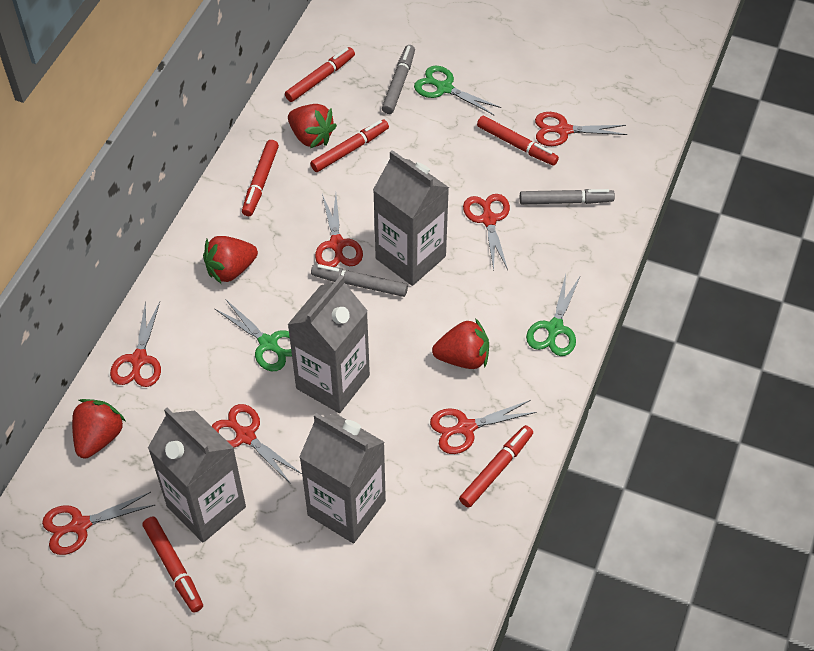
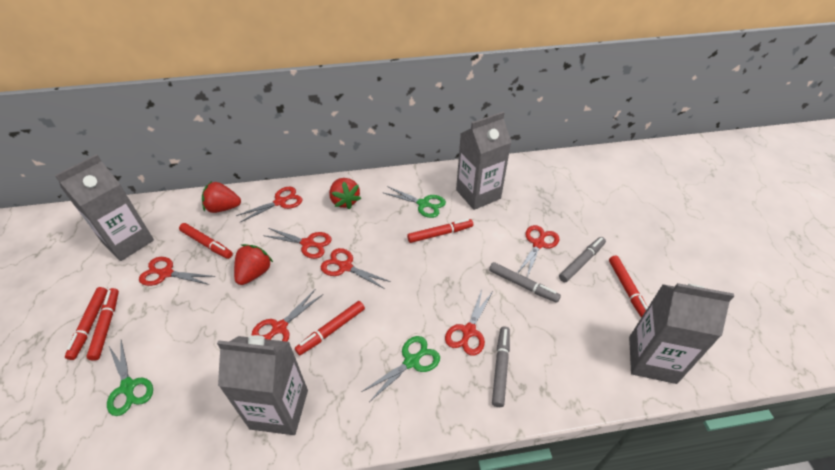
red strawberry: 4 -> 3

